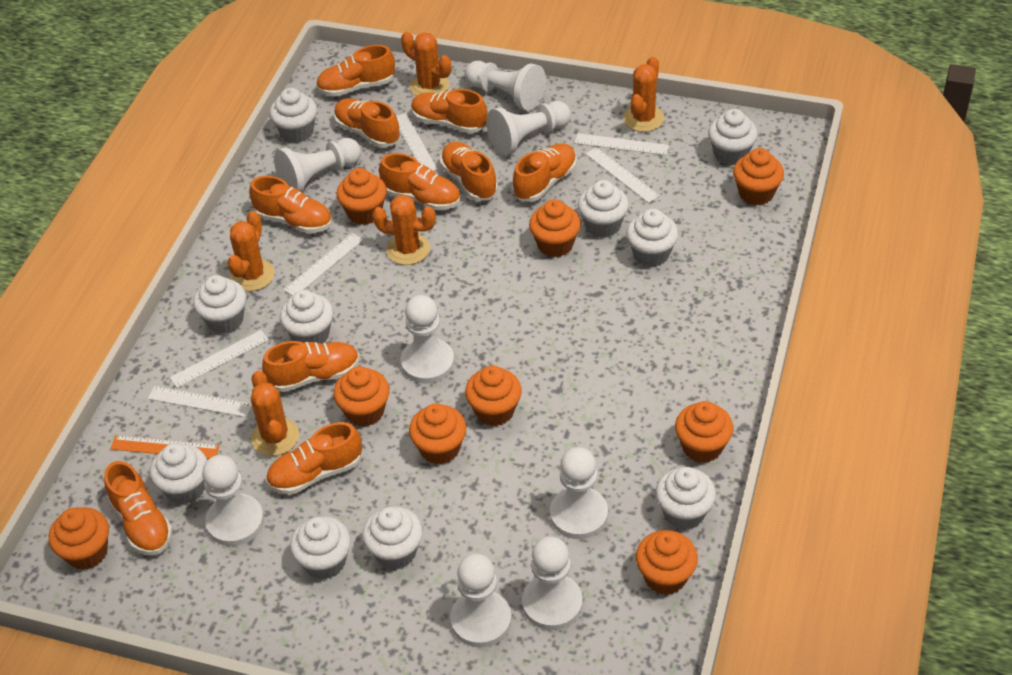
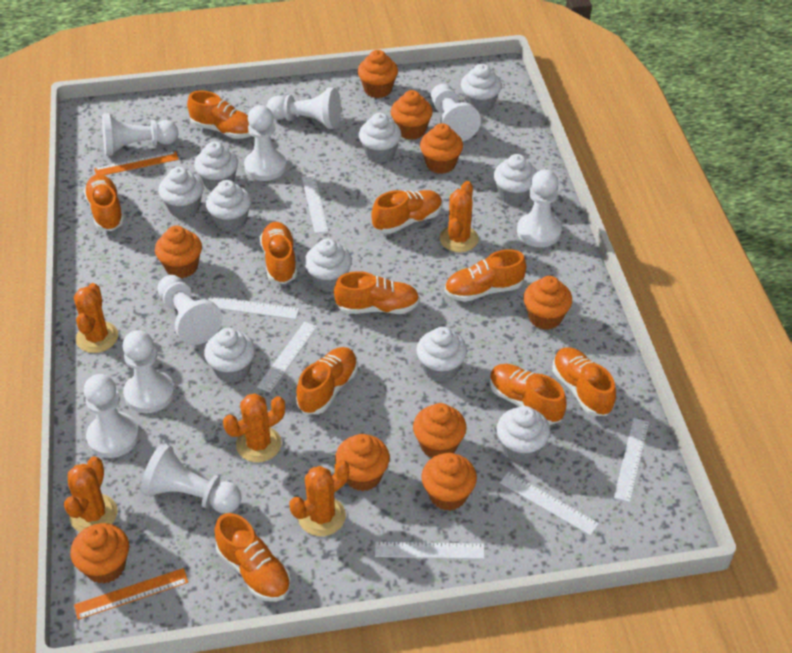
orange ruler: 1 -> 2
white pawn: 8 -> 9

